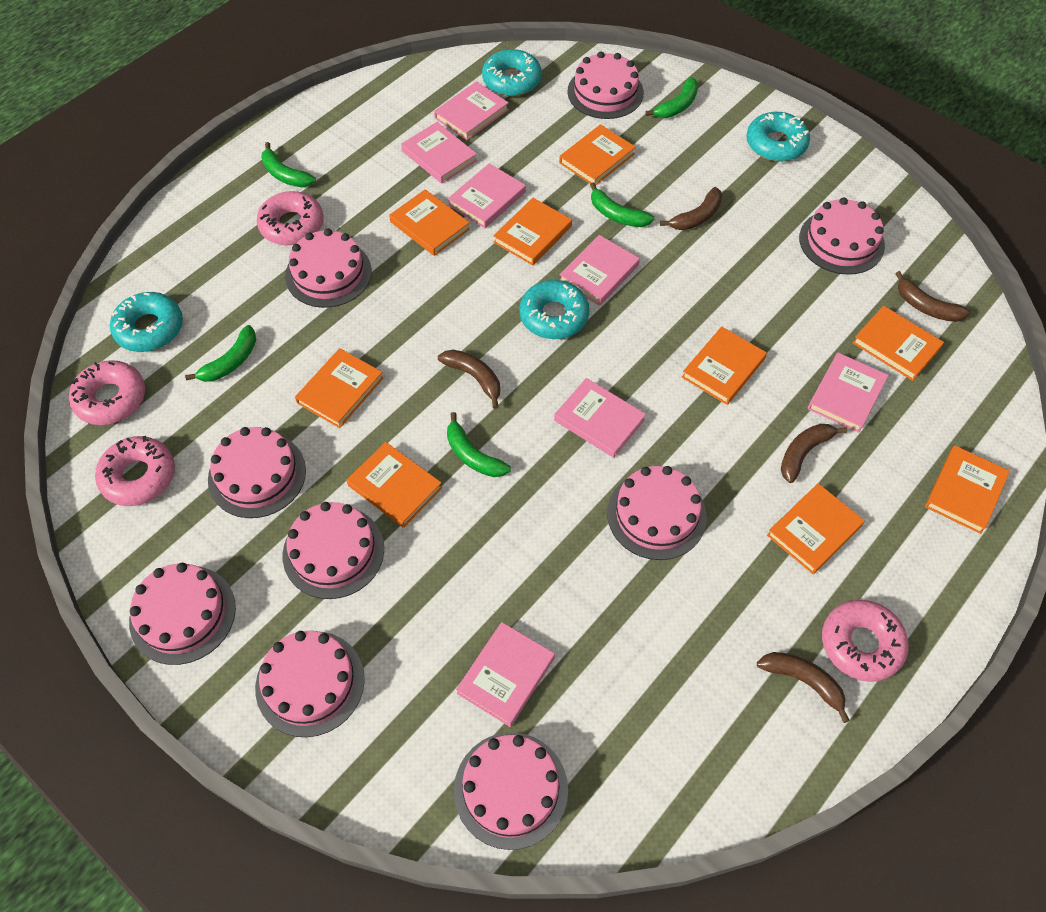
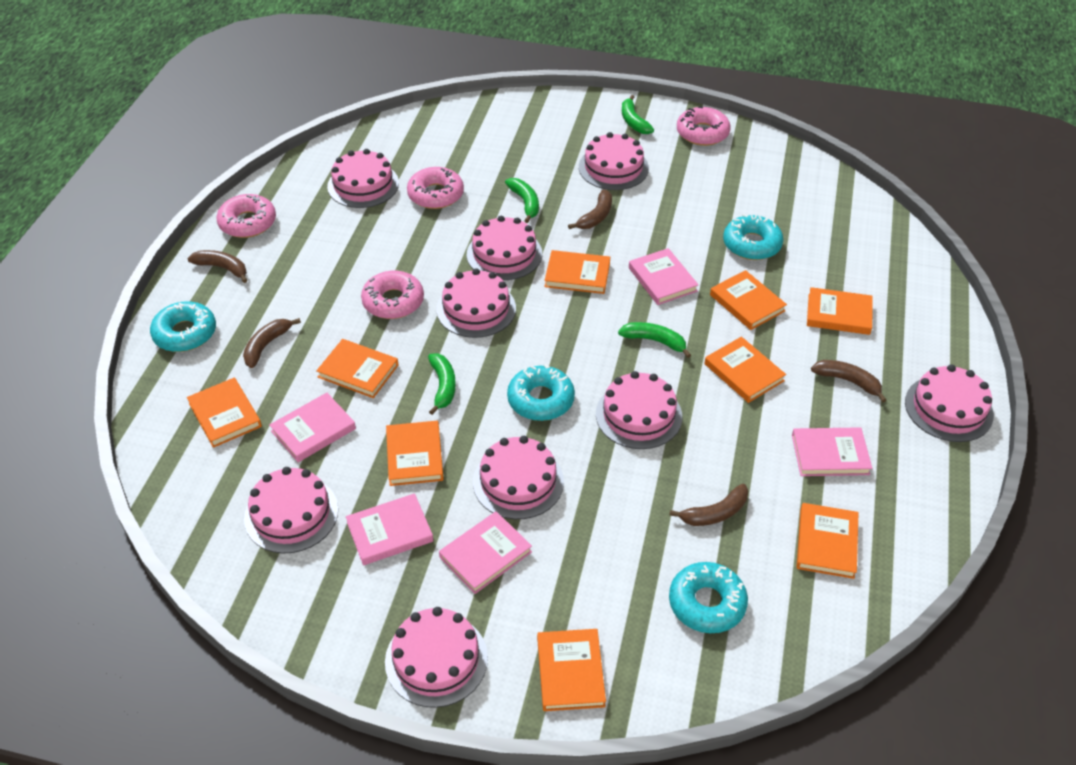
green banana: 5 -> 4
pink book: 7 -> 5

